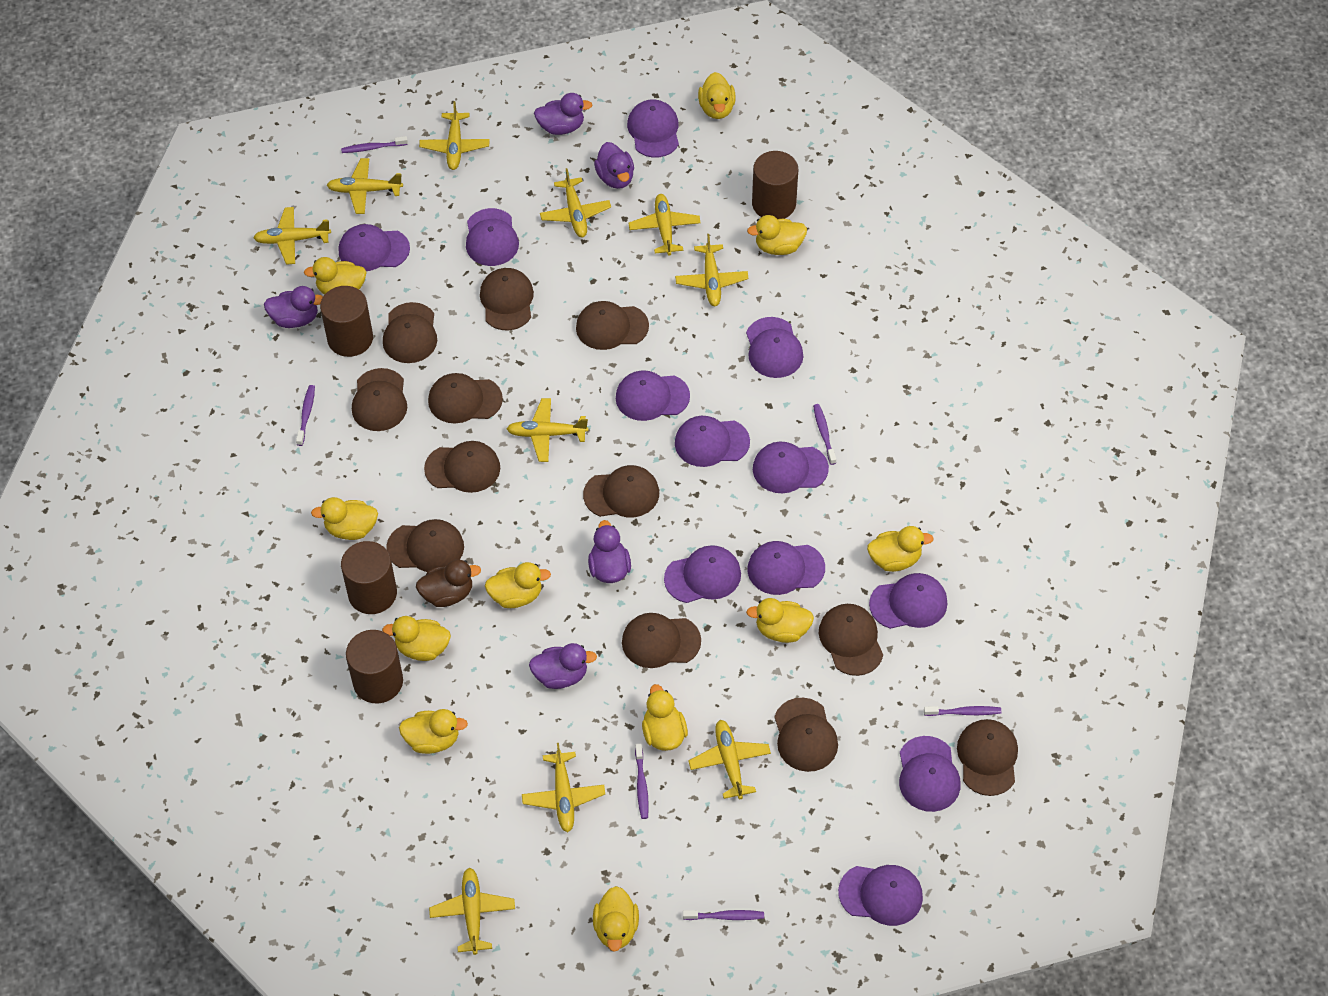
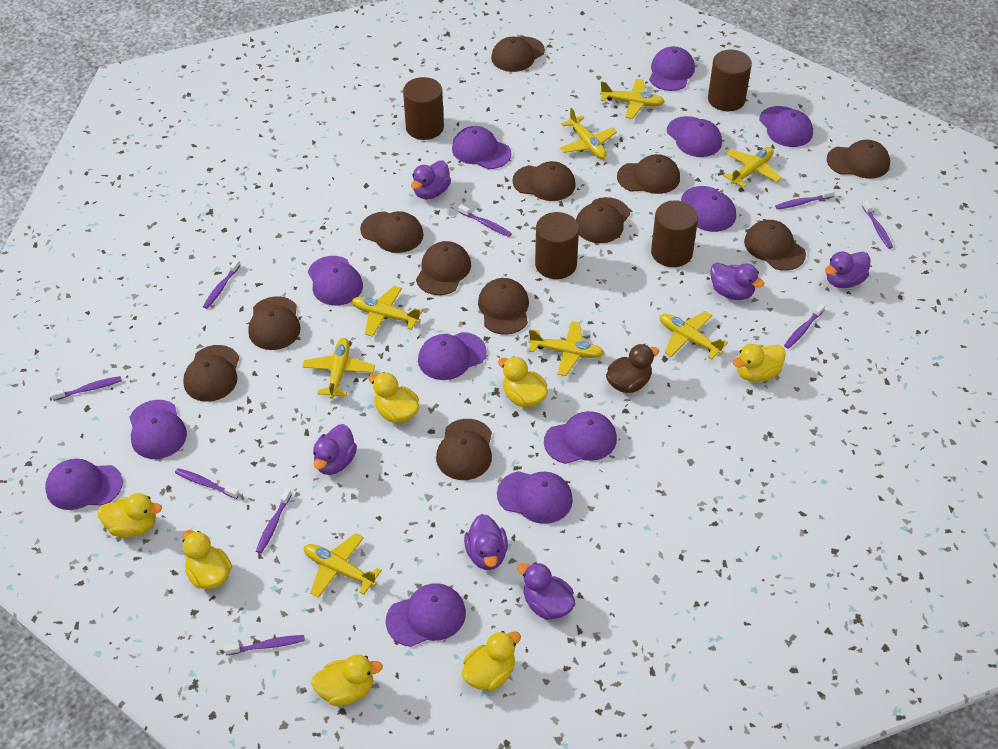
purple duck: 5 -> 6
purple toothbrush: 6 -> 9
yellow duck: 11 -> 7
yellow plane: 10 -> 8

